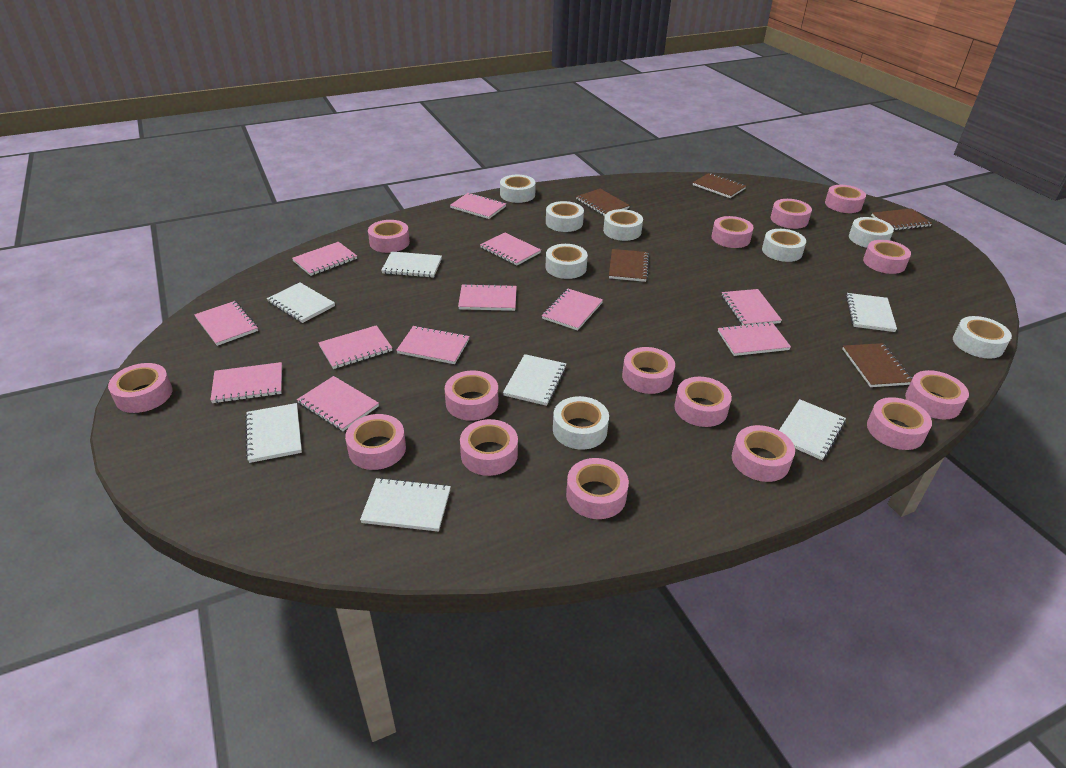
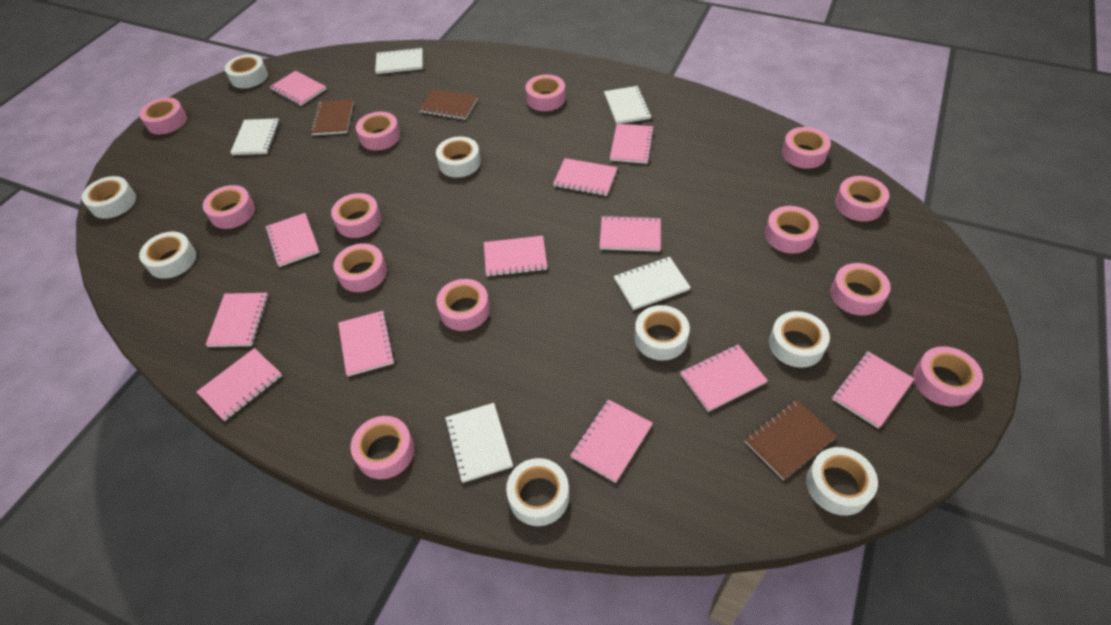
brown notebook: 5 -> 3
pink tape: 15 -> 13
white notebook: 7 -> 5

